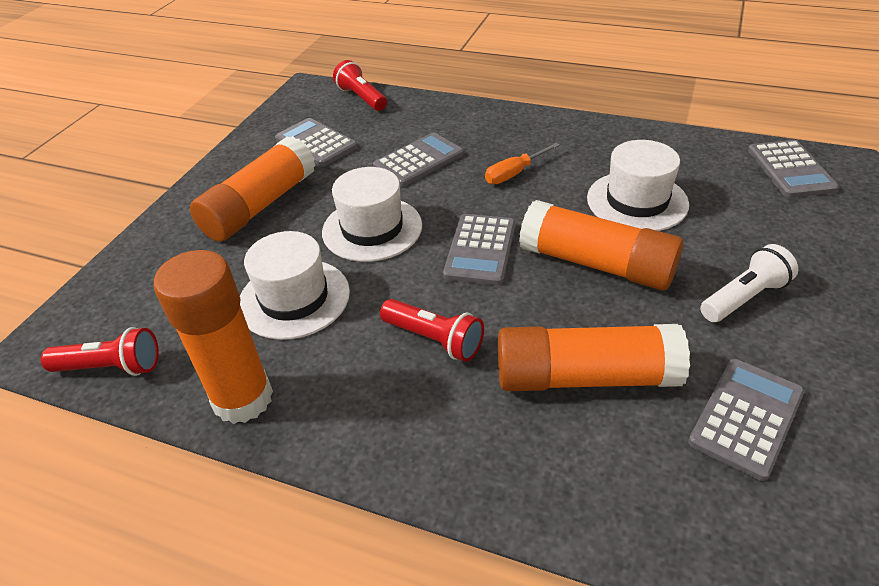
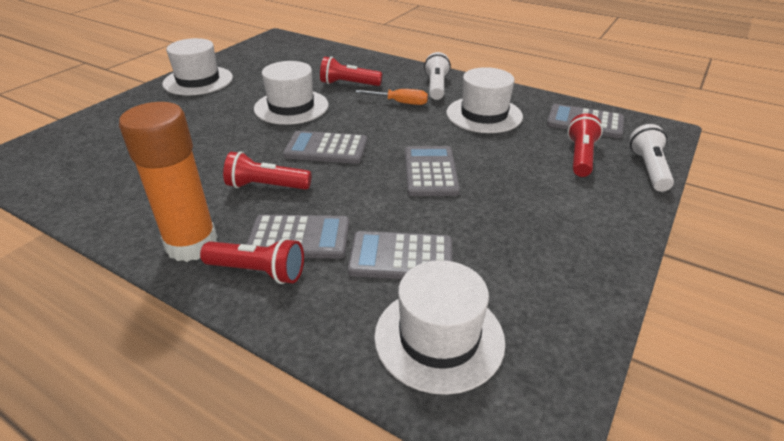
orange glue stick: 4 -> 1
red flashlight: 3 -> 4
white flashlight: 1 -> 2
white hat: 3 -> 4

